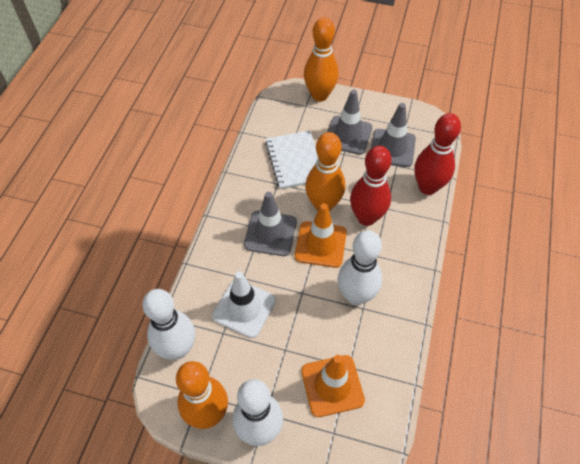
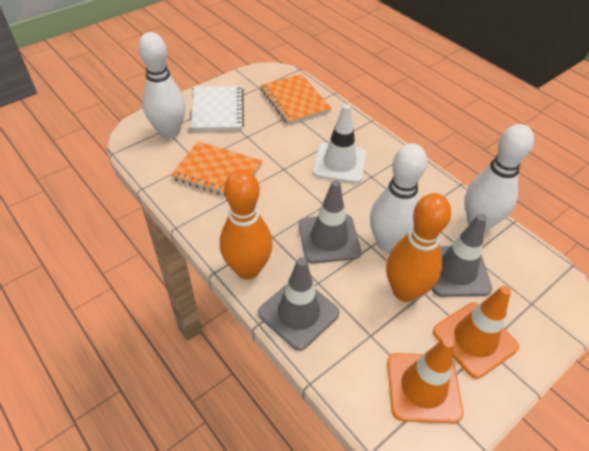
orange bowling pin: 3 -> 2
orange notebook: 0 -> 2
red bowling pin: 2 -> 0

